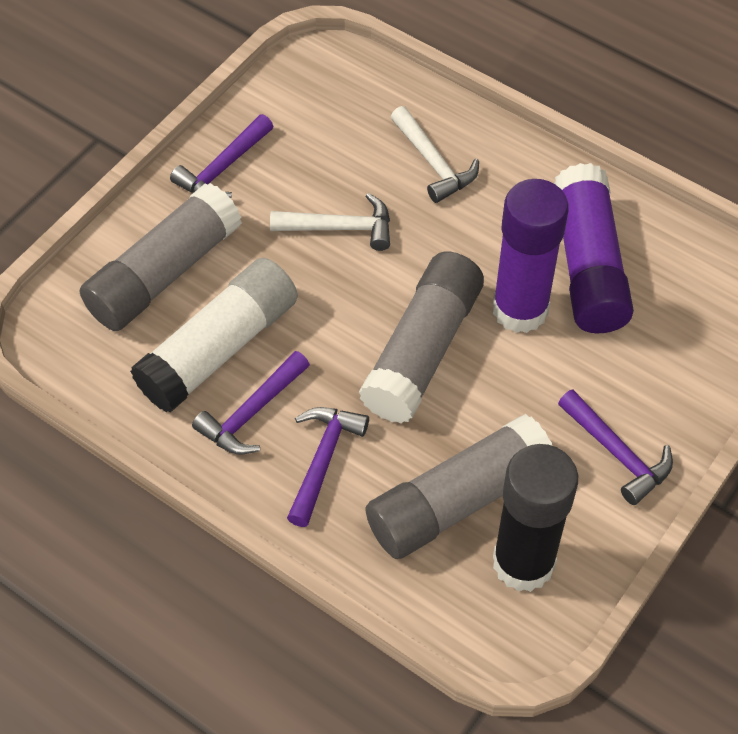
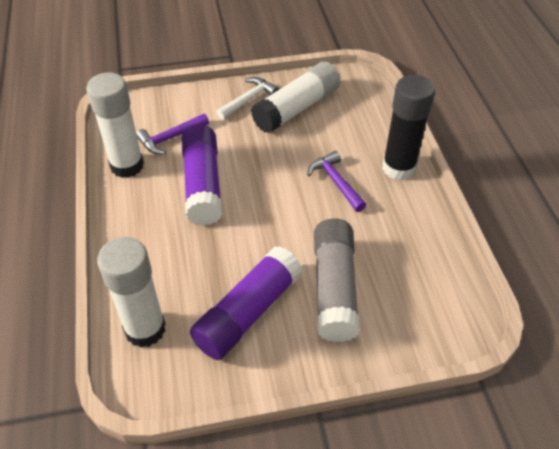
grey glue stick: 3 -> 1
purple hammer: 4 -> 2
white glue stick: 1 -> 3
white hammer: 2 -> 1

